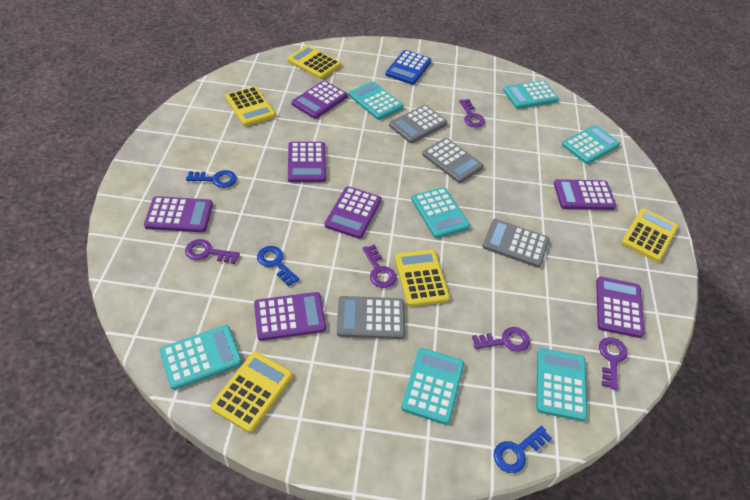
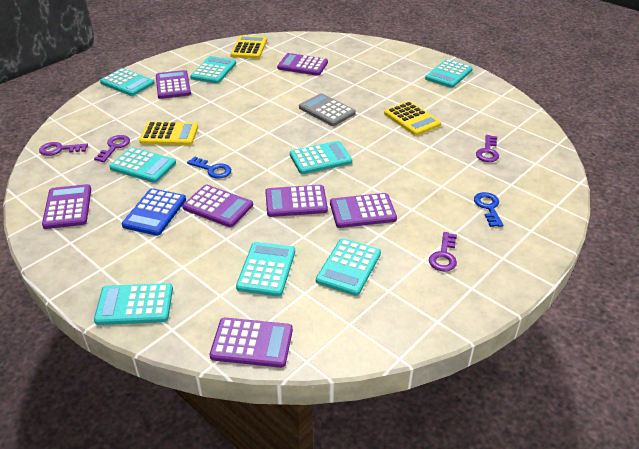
blue key: 3 -> 2
grey calculator: 4 -> 1
purple key: 5 -> 4
turquoise calculator: 7 -> 8
yellow calculator: 5 -> 3

